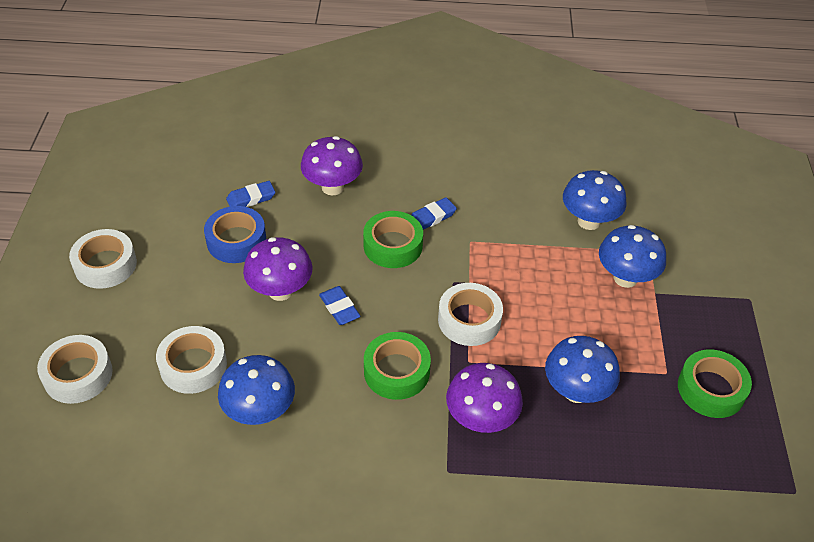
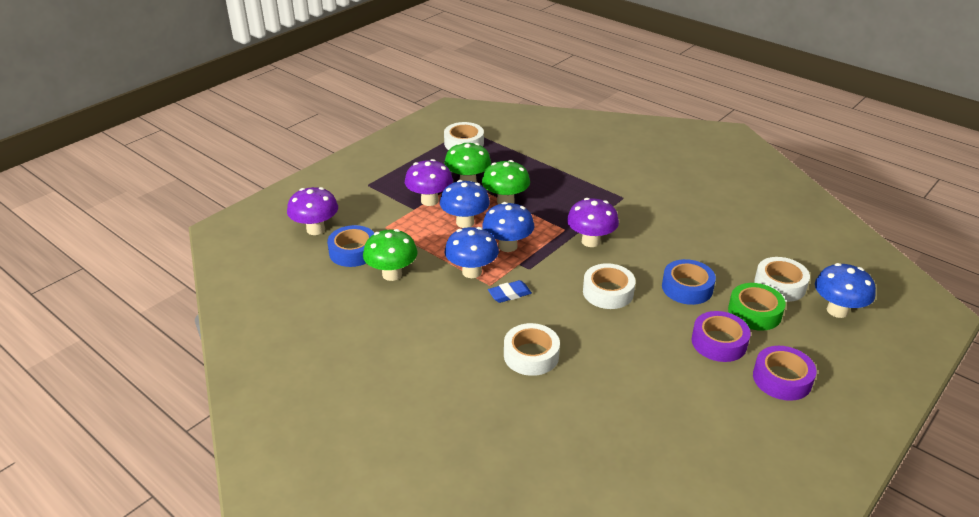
blue eraser: 3 -> 1
blue tape: 1 -> 2
green mushroom: 0 -> 3
green tape: 3 -> 1
purple tape: 0 -> 2

